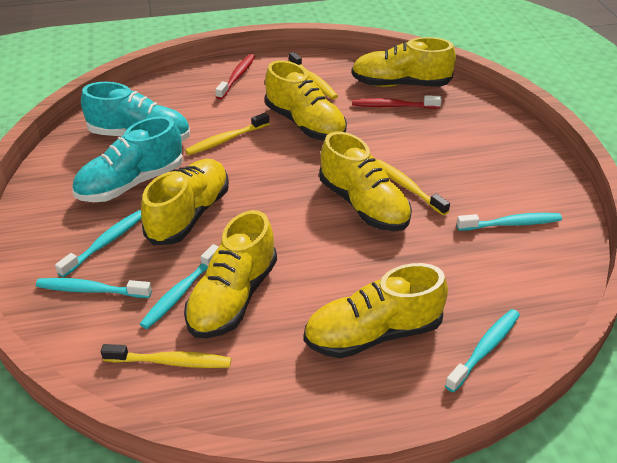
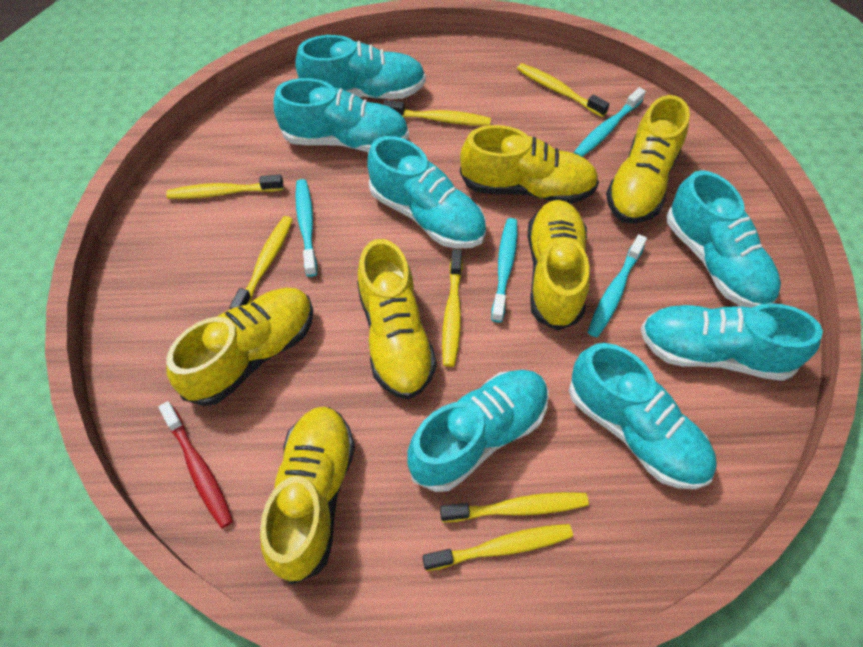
red toothbrush: 2 -> 1
turquoise shoe: 2 -> 7
turquoise toothbrush: 5 -> 4
yellow toothbrush: 4 -> 7

